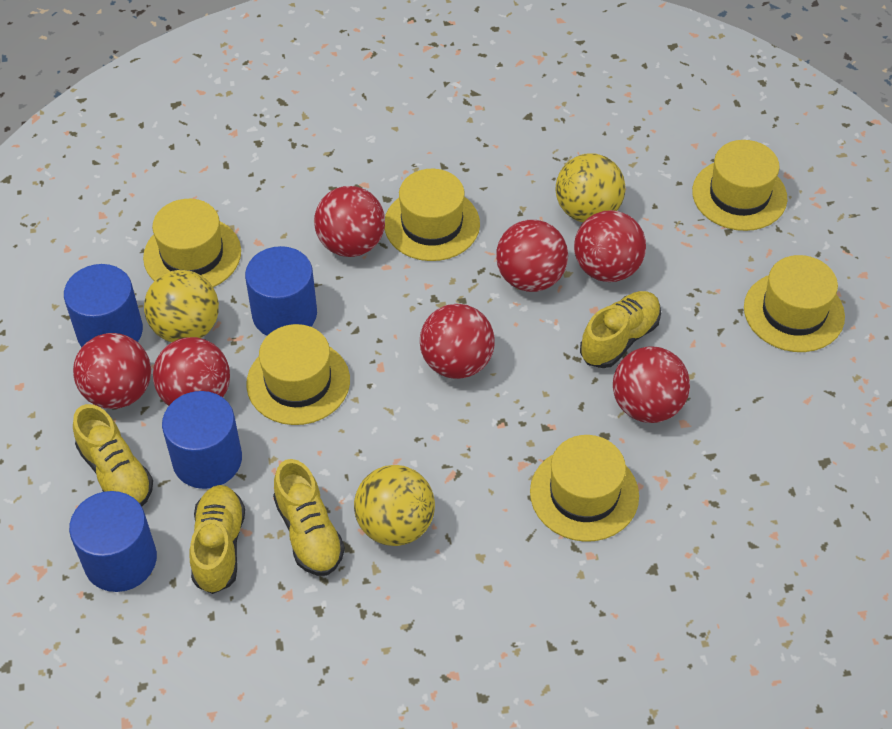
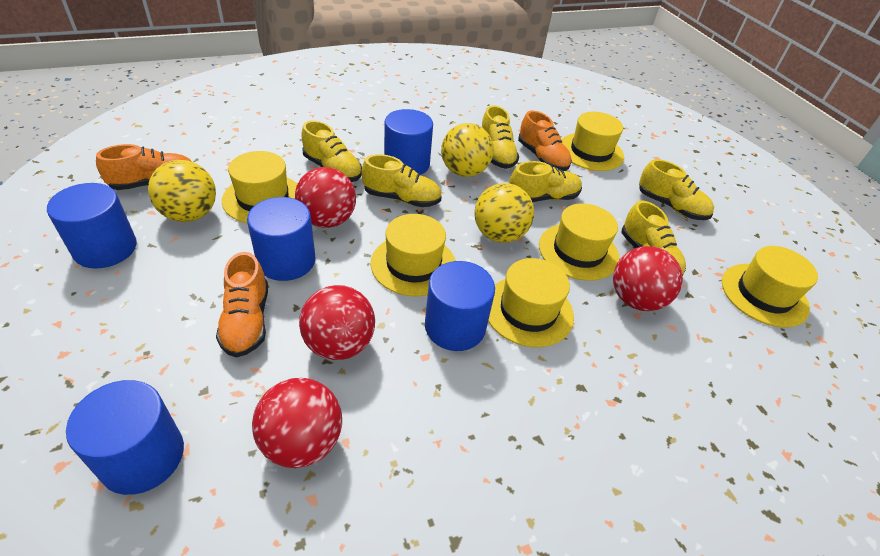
blue cylinder: 4 -> 5
orange shoe: 0 -> 3
red ball: 7 -> 4
yellow shoe: 4 -> 6

